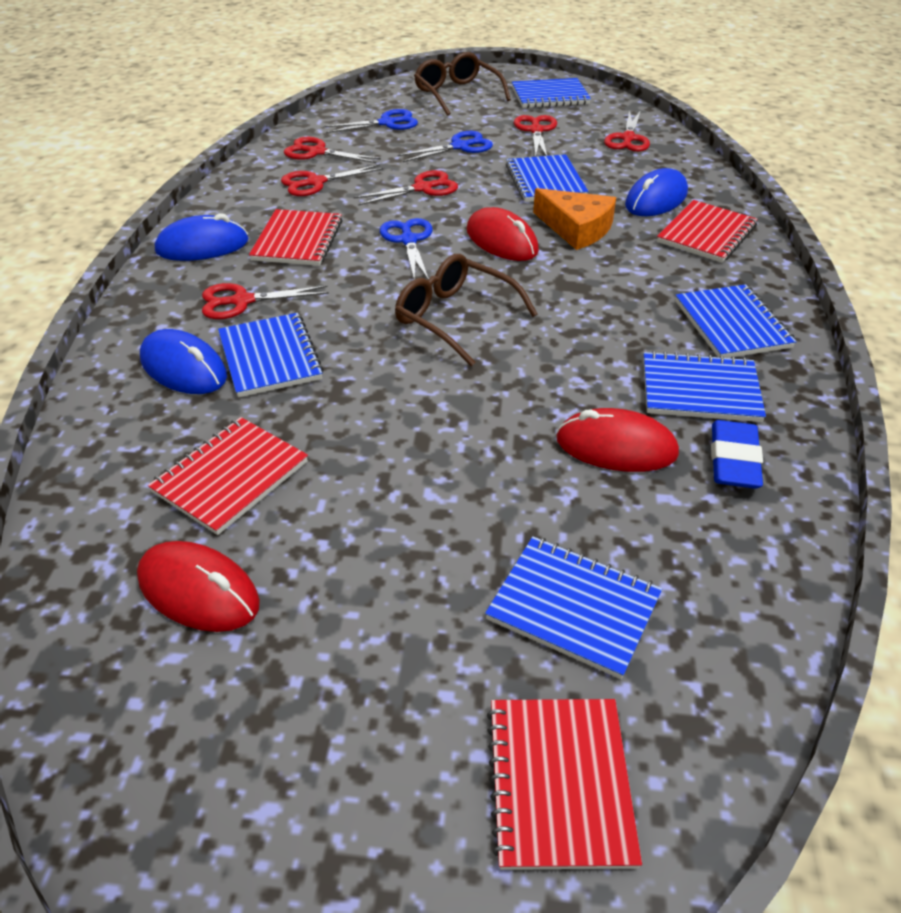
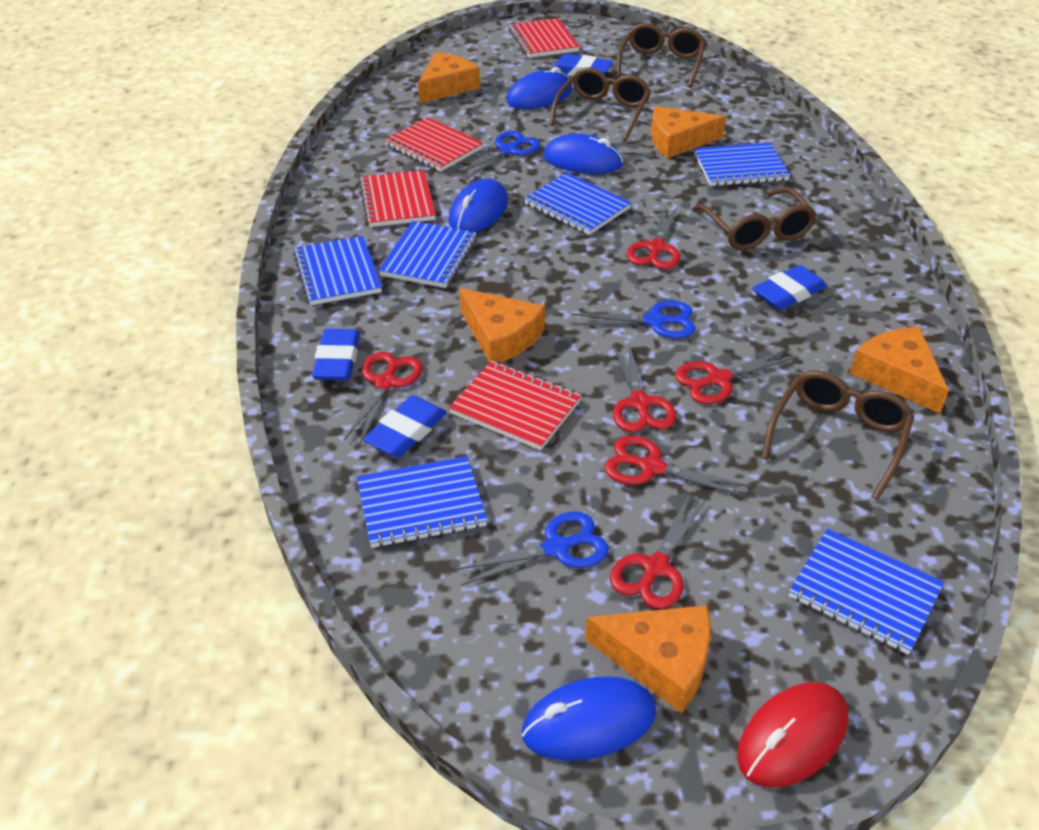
blue eraser: 1 -> 4
blue mouse: 3 -> 4
brown glasses: 2 -> 4
orange cheese: 1 -> 5
red mouse: 3 -> 1

